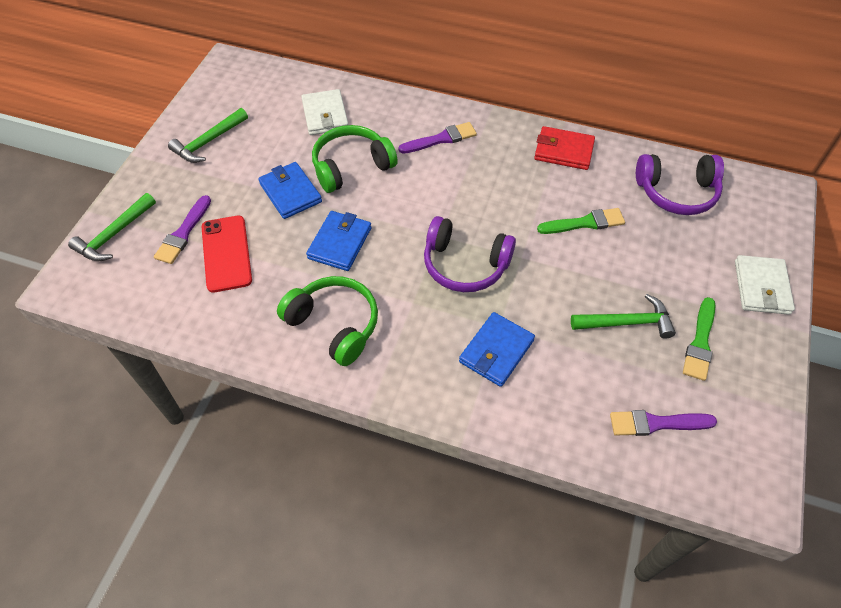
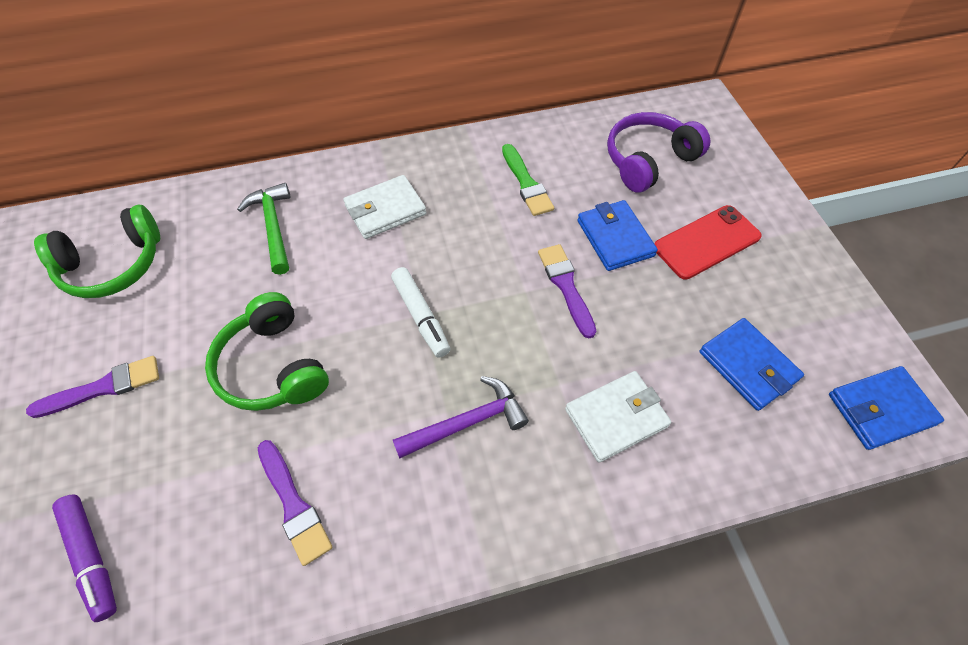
green brush: 2 -> 1
green hammer: 3 -> 1
purple hammer: 0 -> 1
purple headphones: 2 -> 1
purple marker: 0 -> 1
red wallet: 1 -> 0
white marker: 0 -> 1

